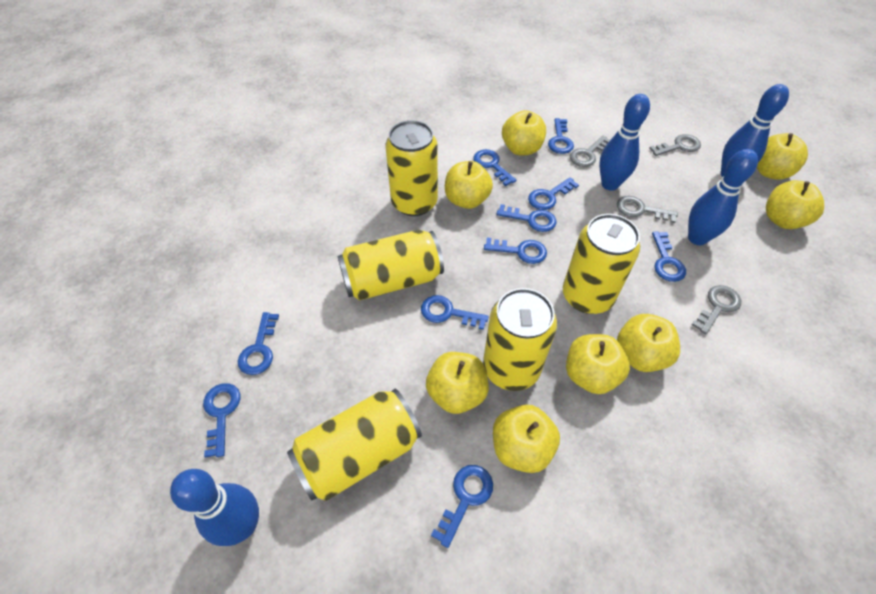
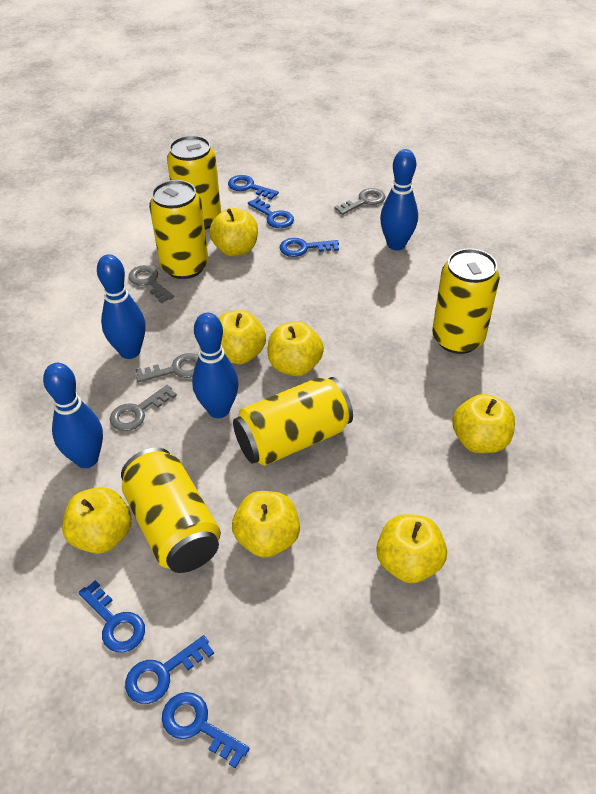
blue key: 10 -> 6
yellow apple: 8 -> 7

